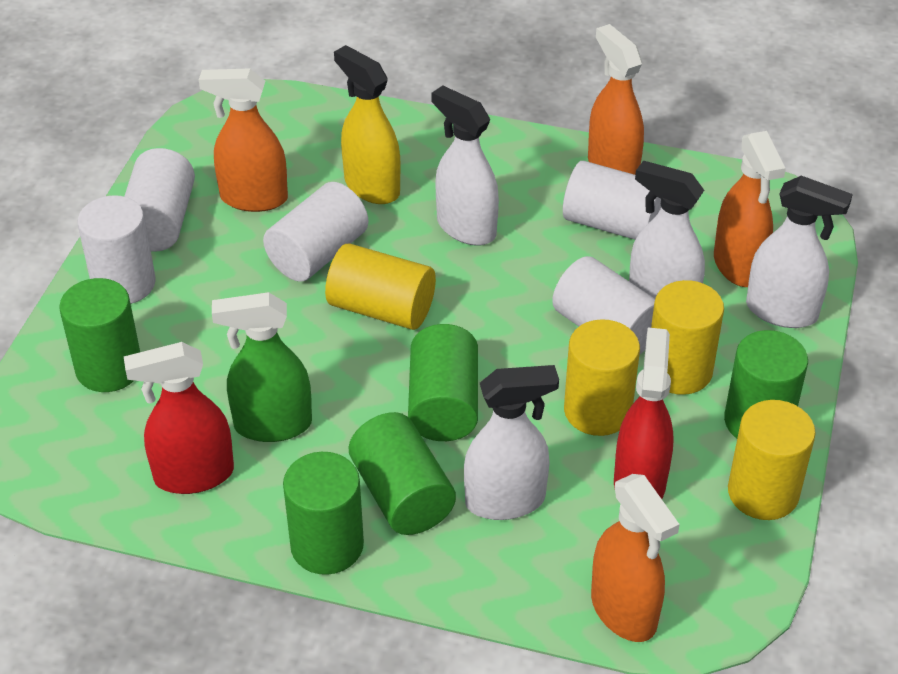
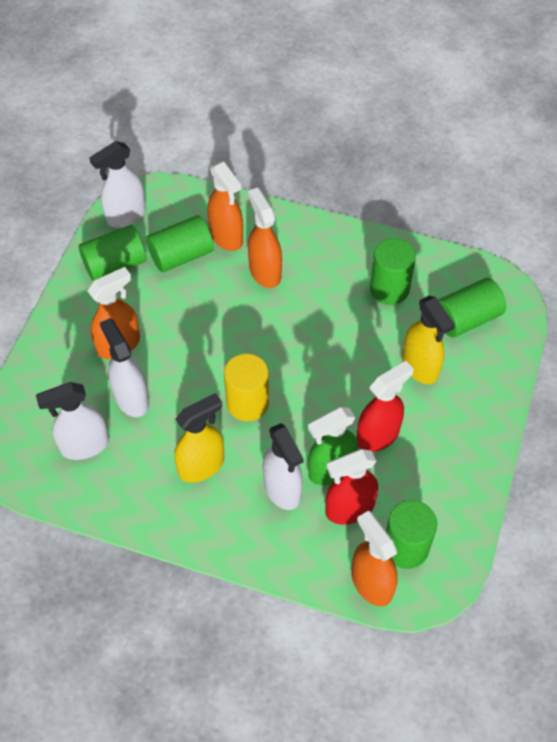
white cylinder: 5 -> 0
yellow cylinder: 4 -> 1
yellow spray bottle: 1 -> 2

